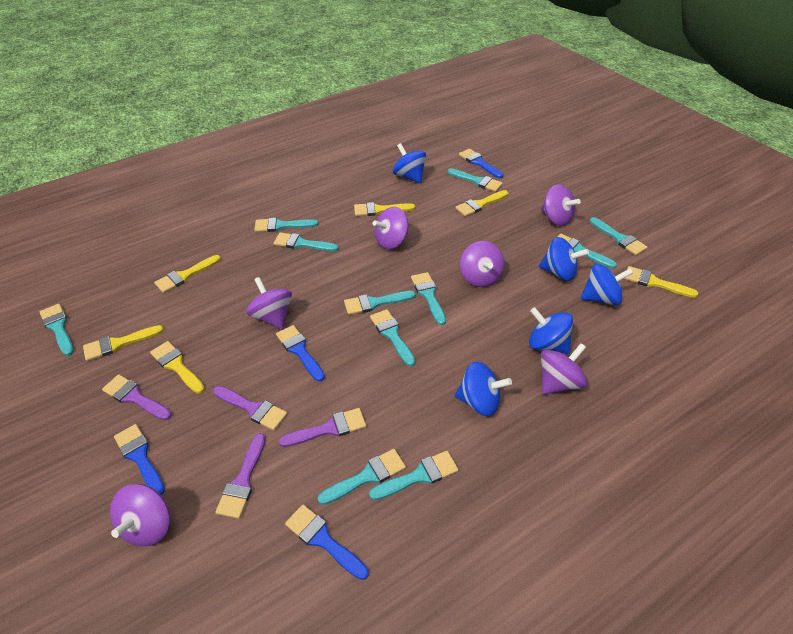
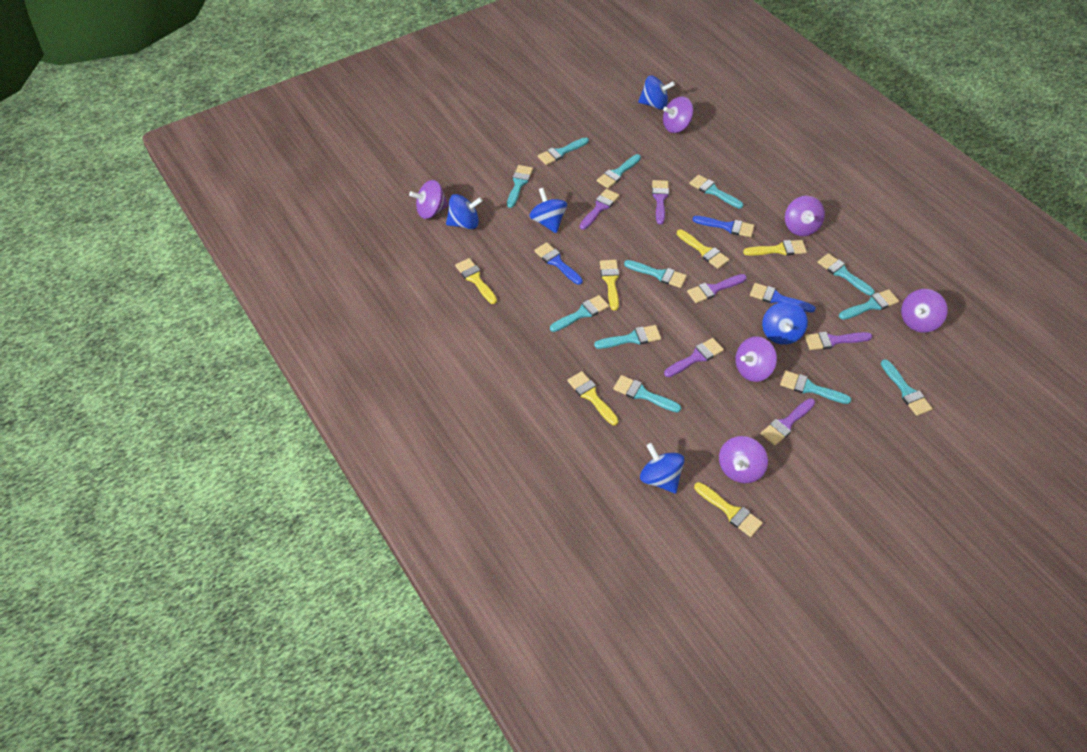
blue brush: 4 -> 3
purple brush: 4 -> 6
turquoise brush: 11 -> 12

